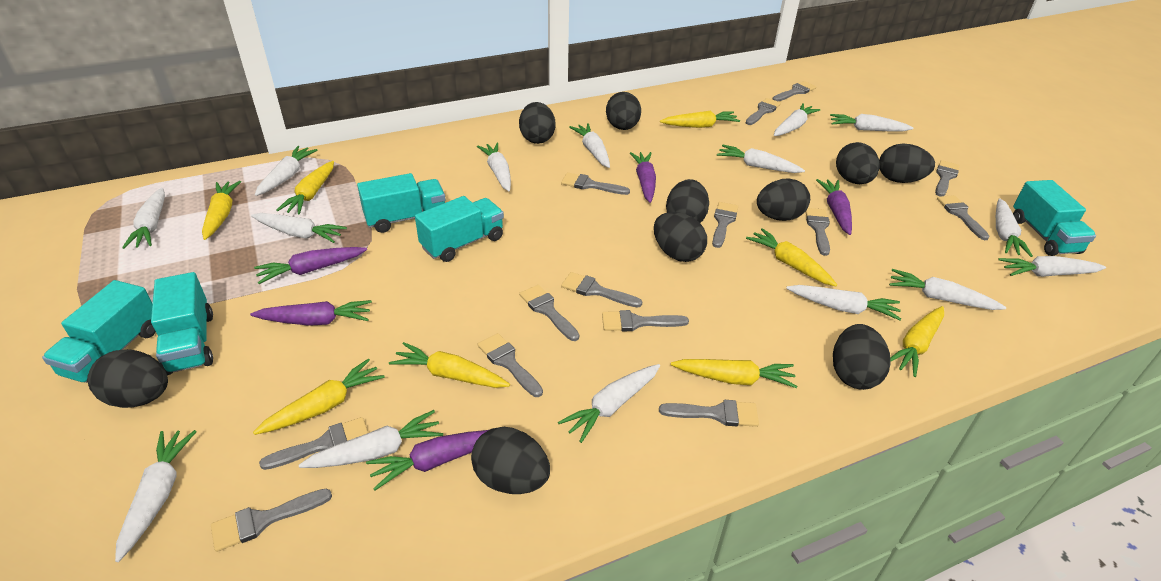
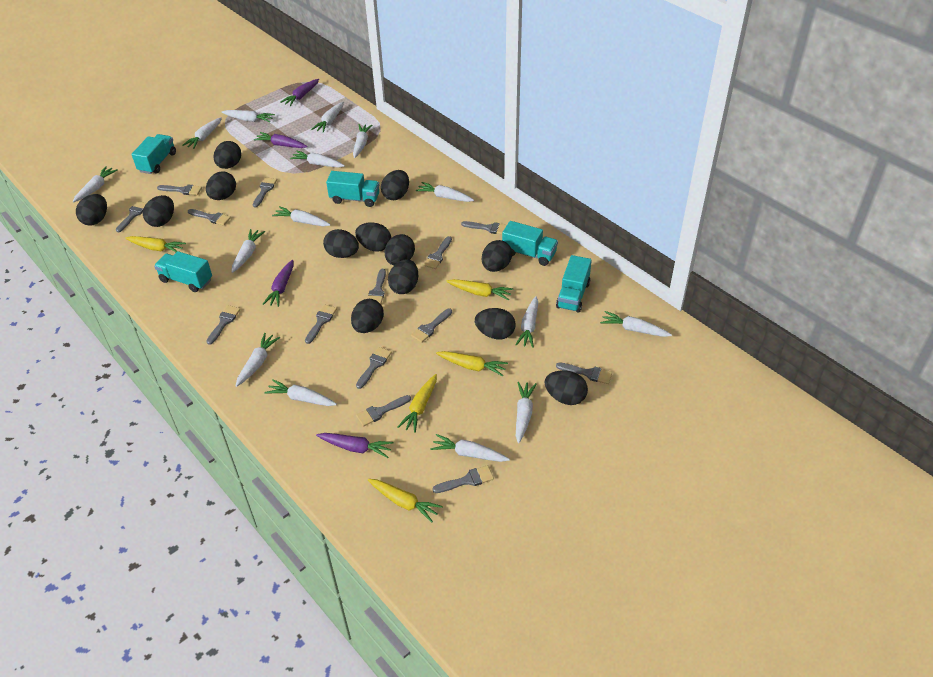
black egg: 10 -> 13
purple carrot: 5 -> 4
yellow carrot: 8 -> 5

